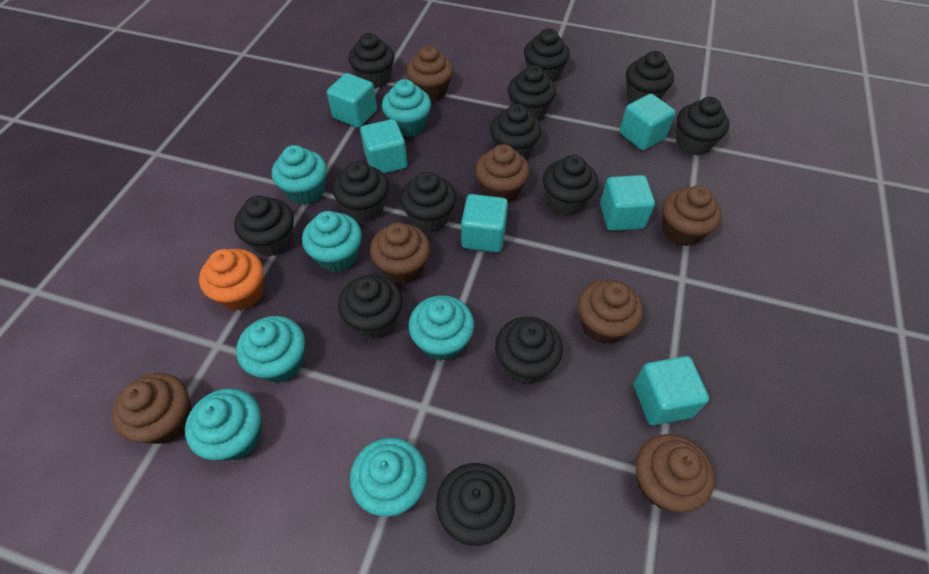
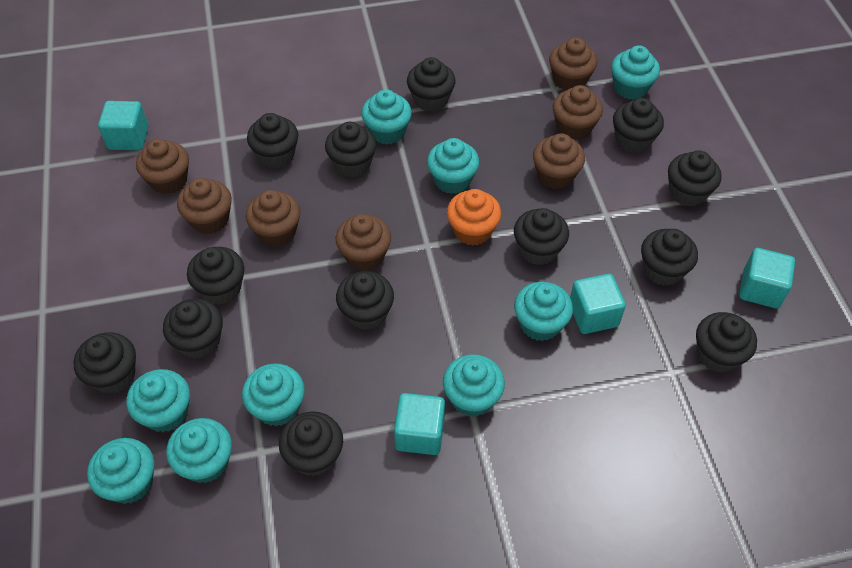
turquoise cube: 6 -> 4
turquoise cupcake: 7 -> 9

